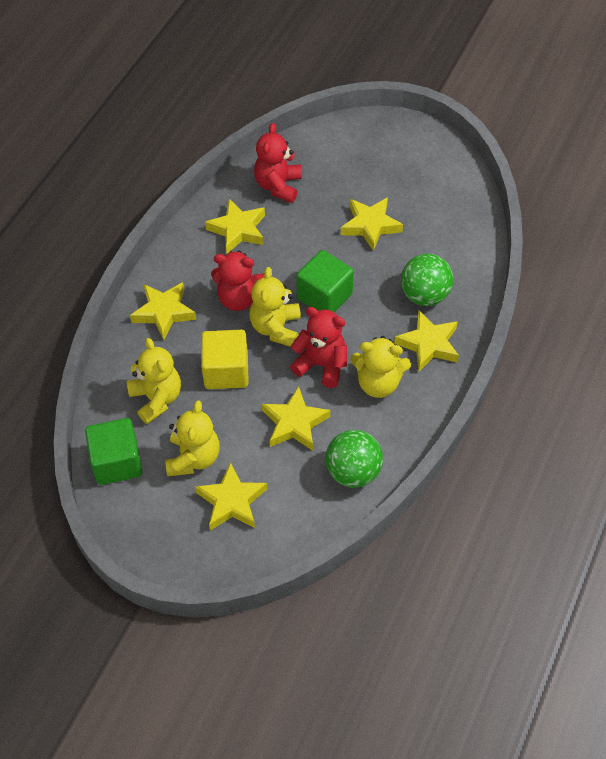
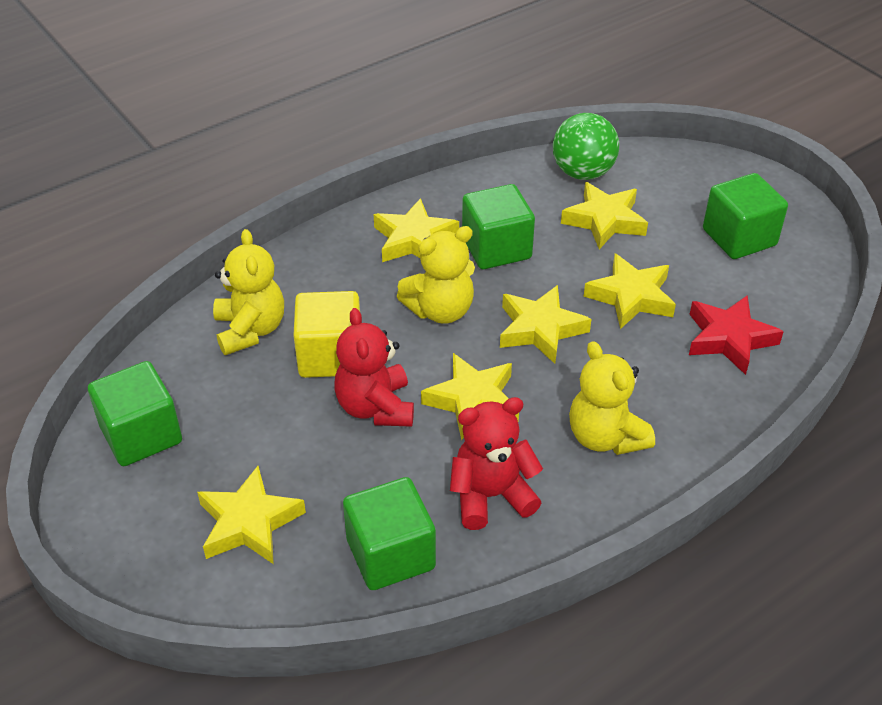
green ball: 2 -> 1
green cube: 2 -> 4
red star: 0 -> 1
red teddy bear: 3 -> 2
yellow teddy bear: 4 -> 3

